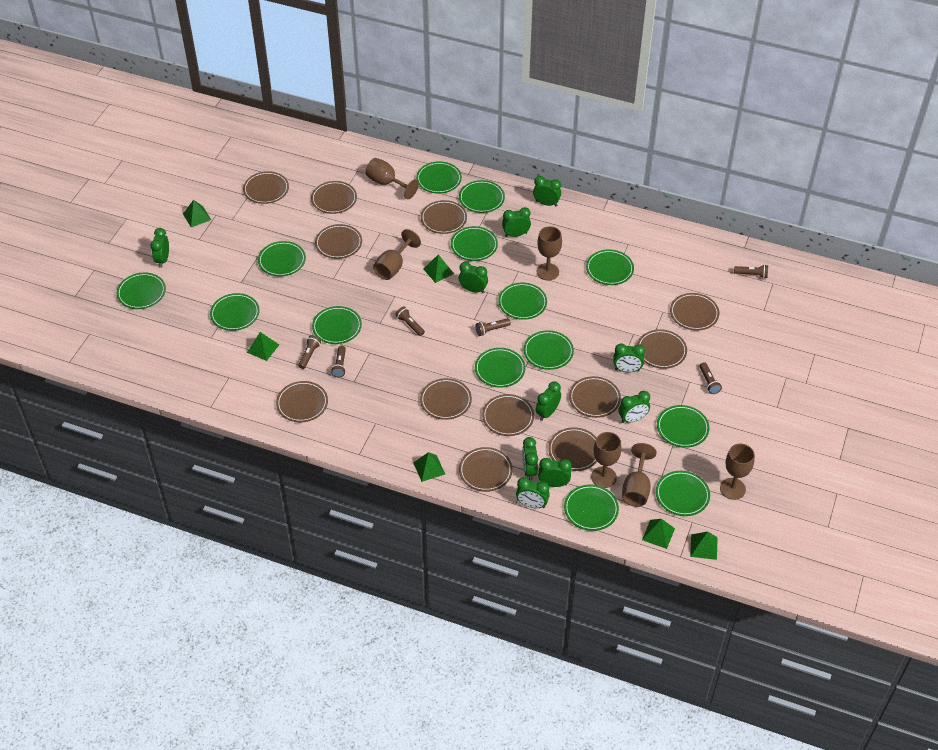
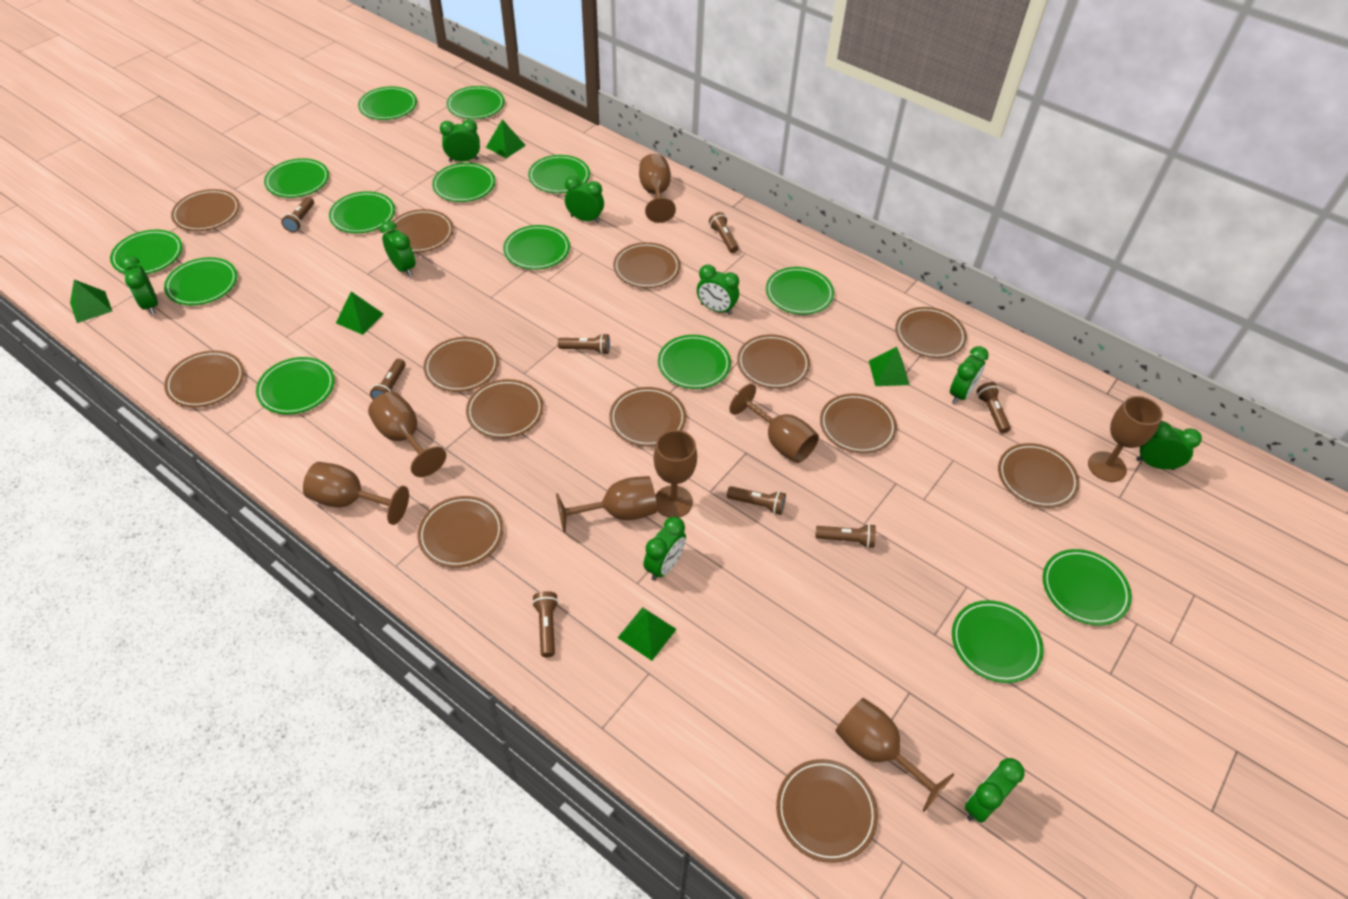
brown flashlight: 6 -> 8
brown goblet: 6 -> 8
brown plate: 12 -> 13
green clock: 10 -> 9
green pyramid: 6 -> 5

